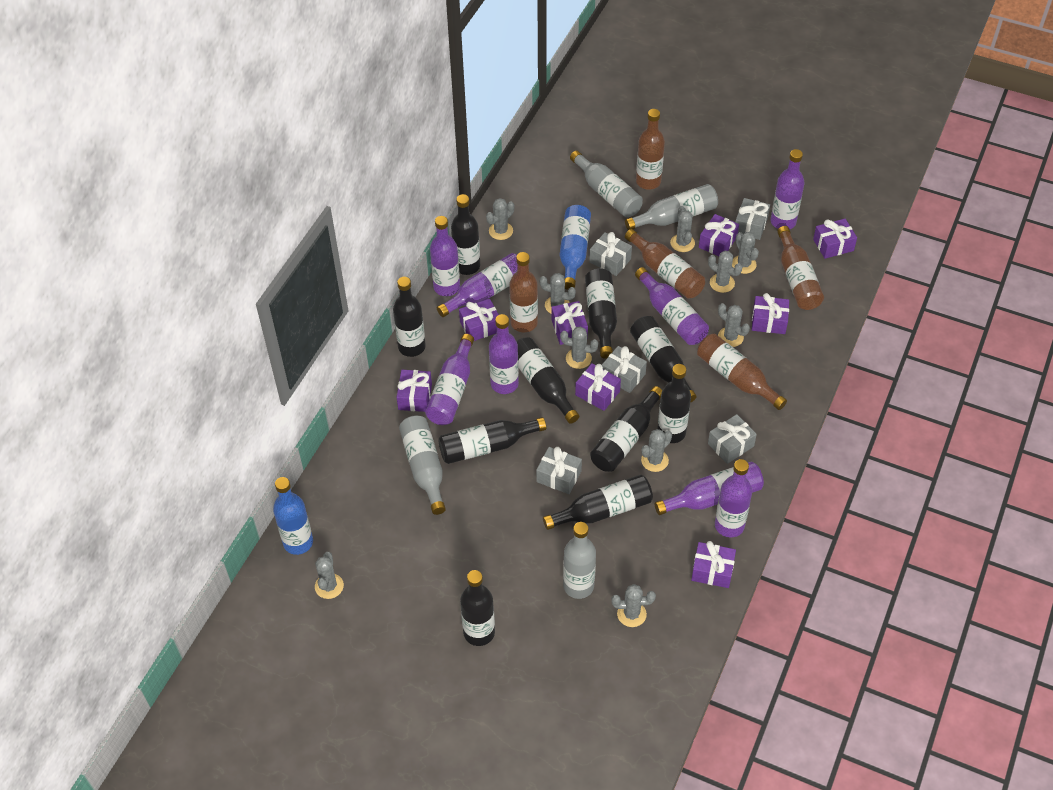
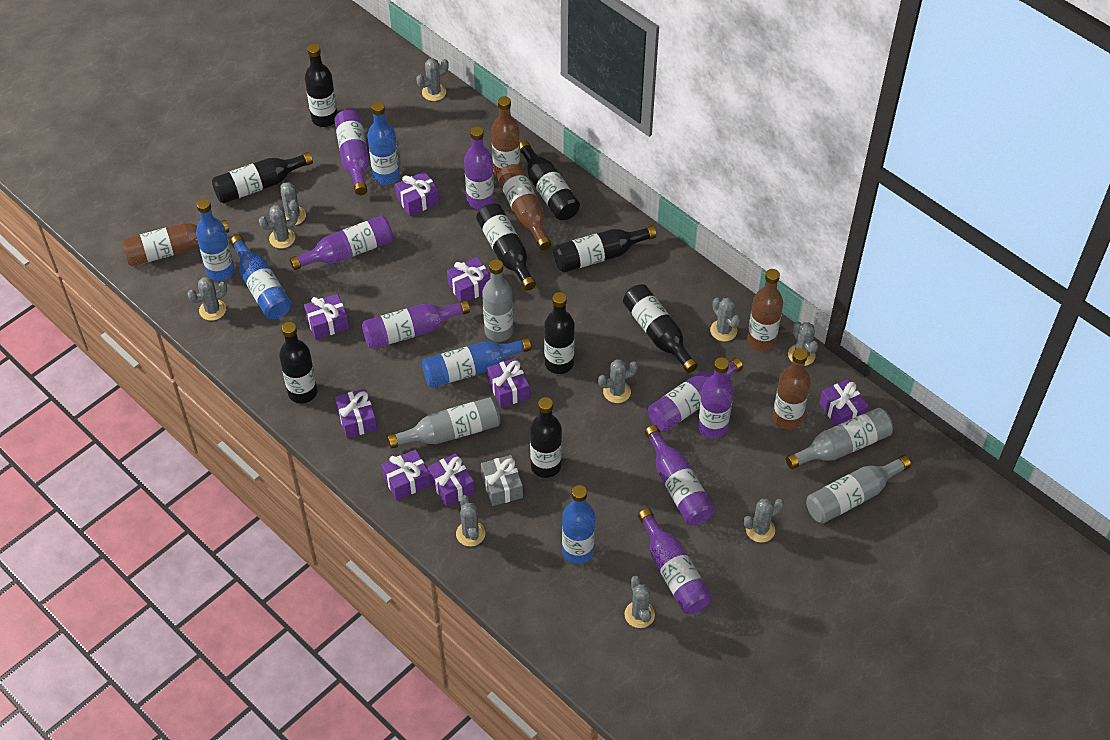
black bottle: 10 -> 9
blue bottle: 2 -> 5
grey gift: 5 -> 1

